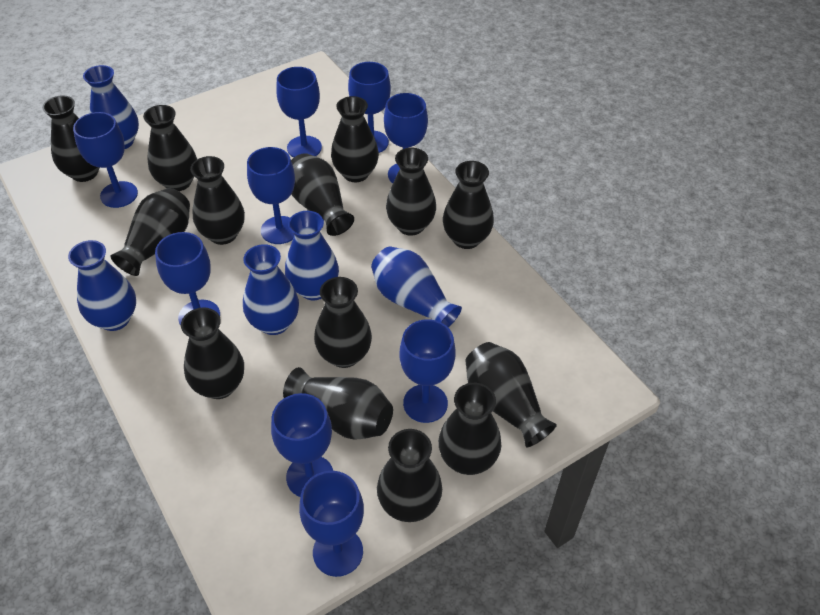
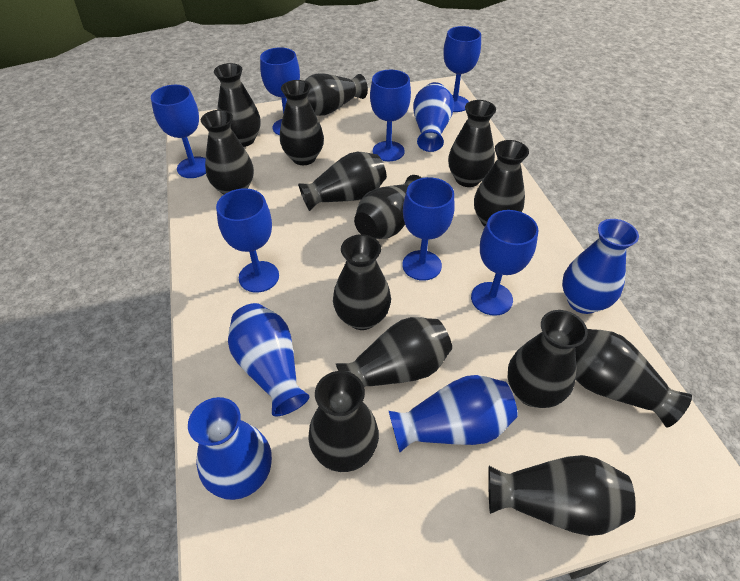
blue goblet: 9 -> 7

